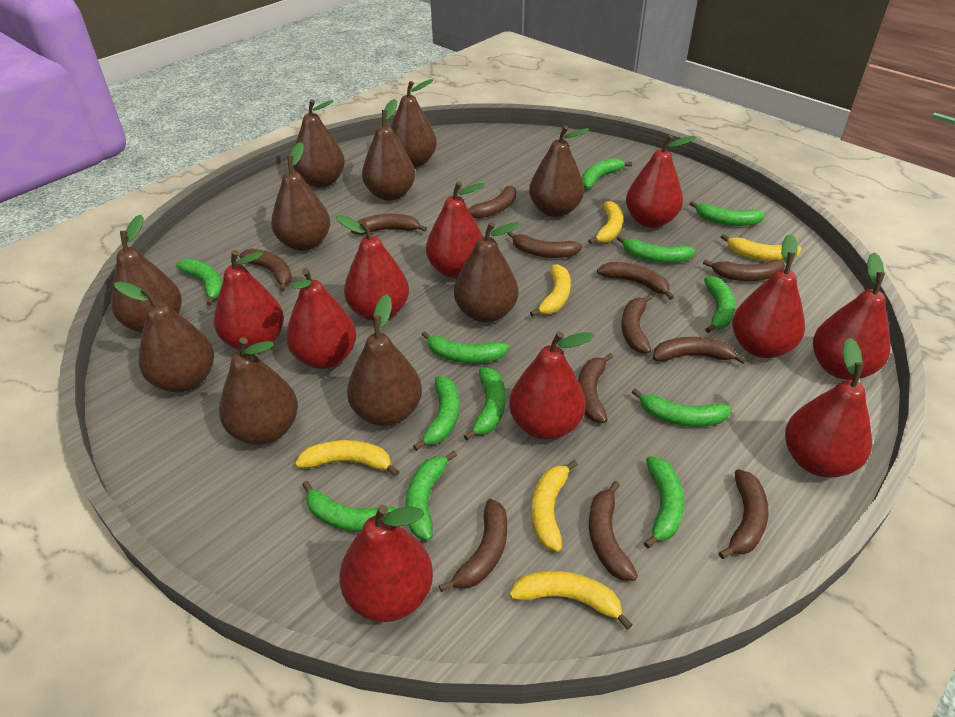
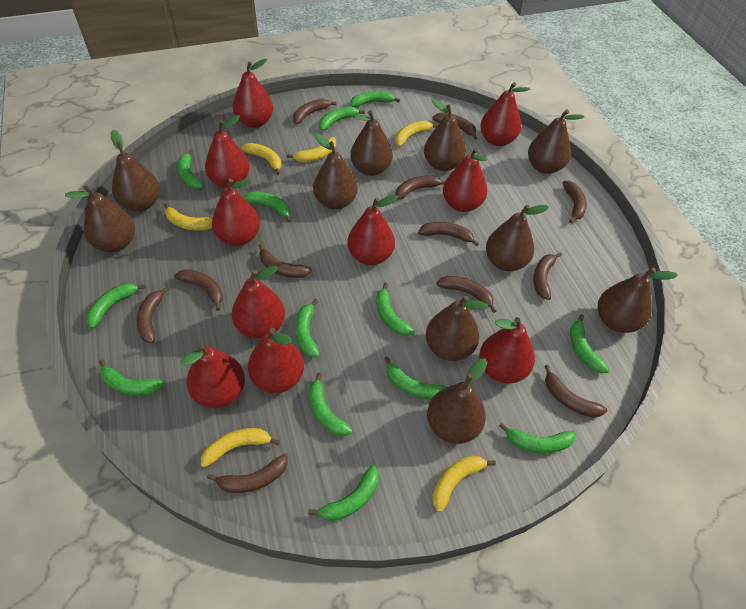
green banana: 12 -> 13

